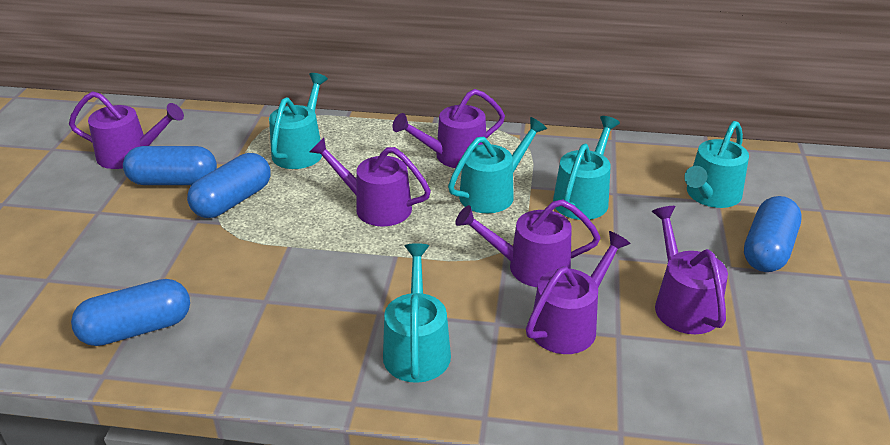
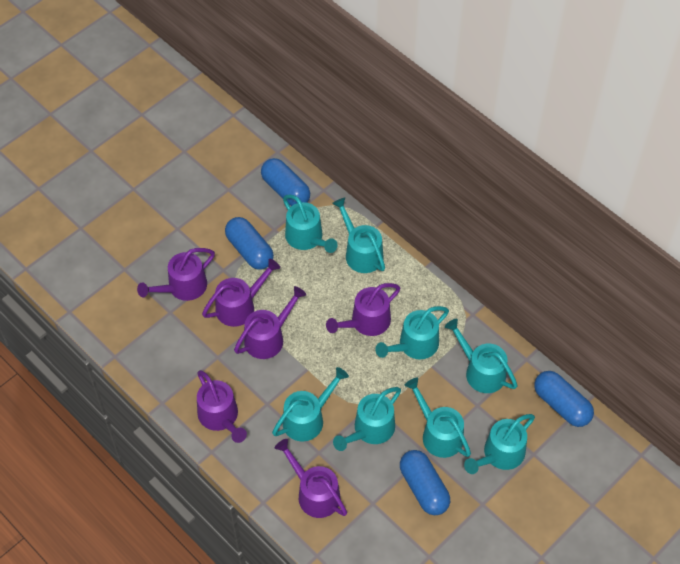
turquoise watering can: 5 -> 8

